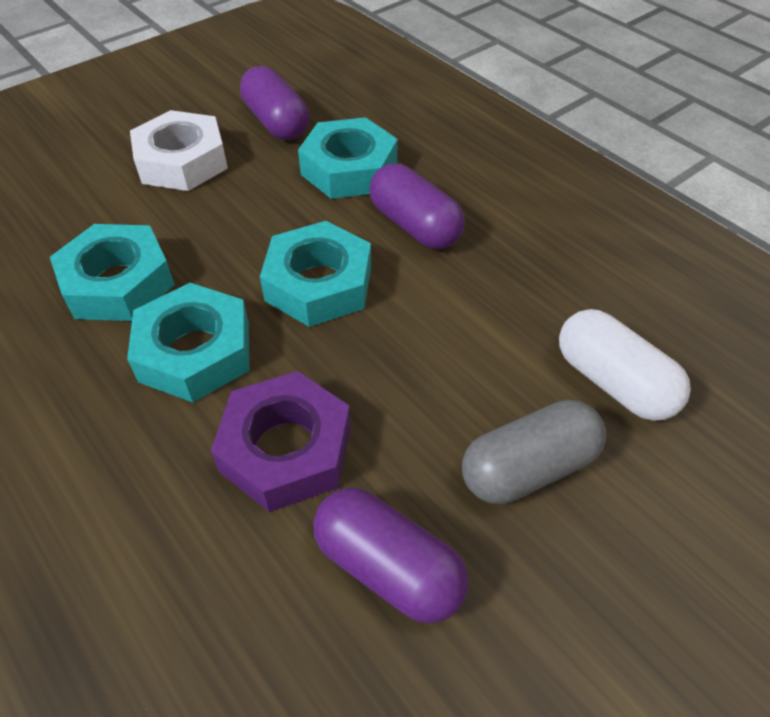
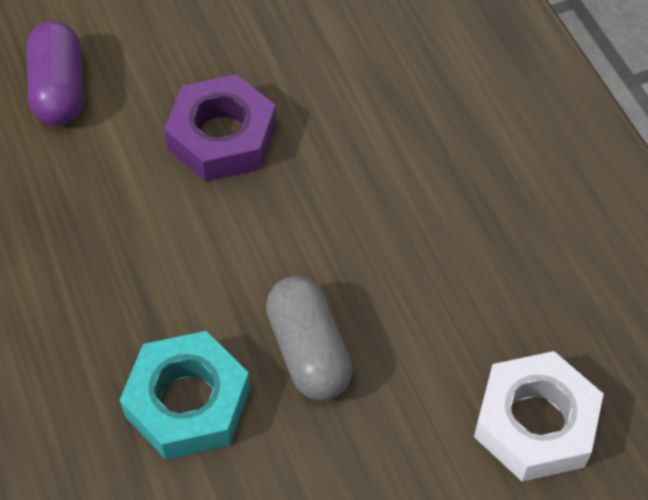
purple capsule: 3 -> 1
turquoise nut: 4 -> 1
white capsule: 1 -> 0

